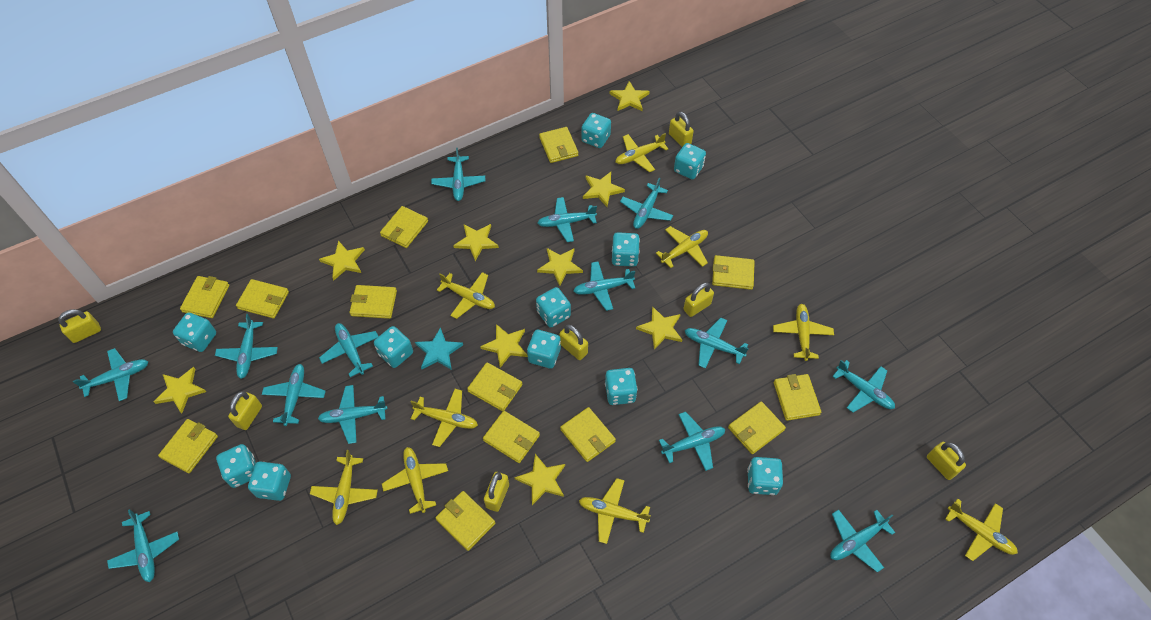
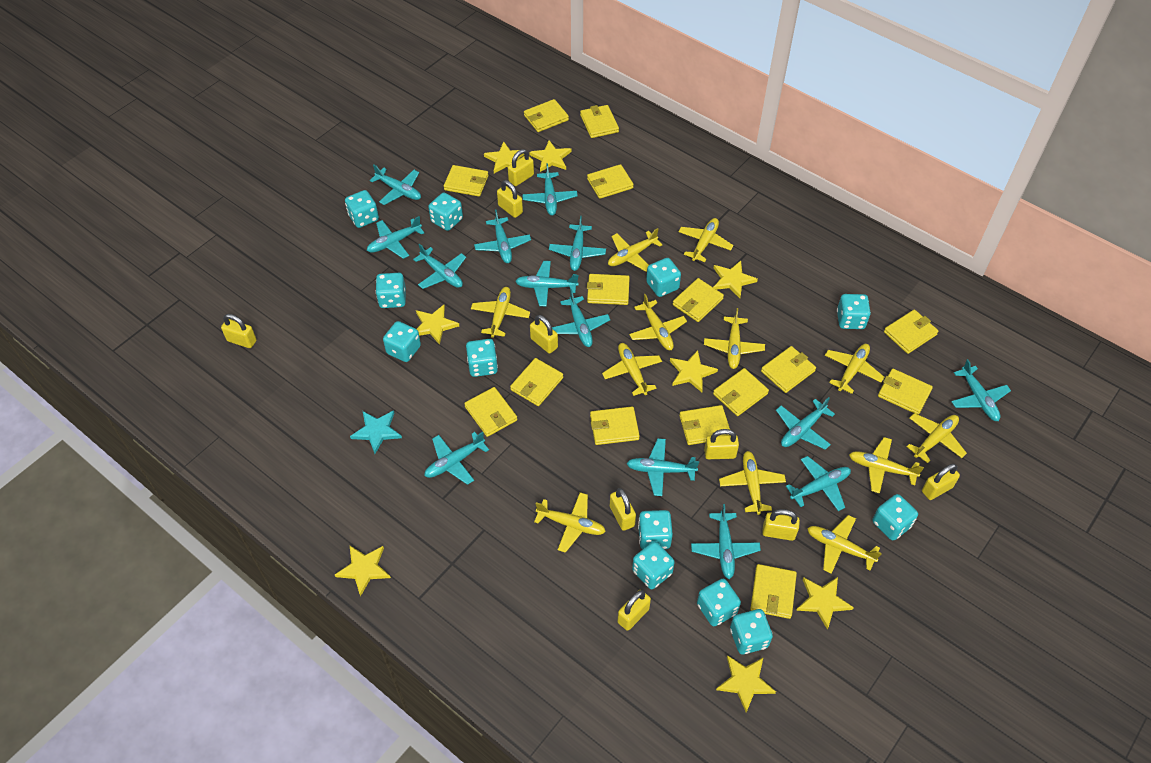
turquoise dice: 11 -> 12
yellow padlock: 7 -> 9
yellow plane: 9 -> 12
yellow star: 9 -> 8
yellow wallet: 13 -> 15

